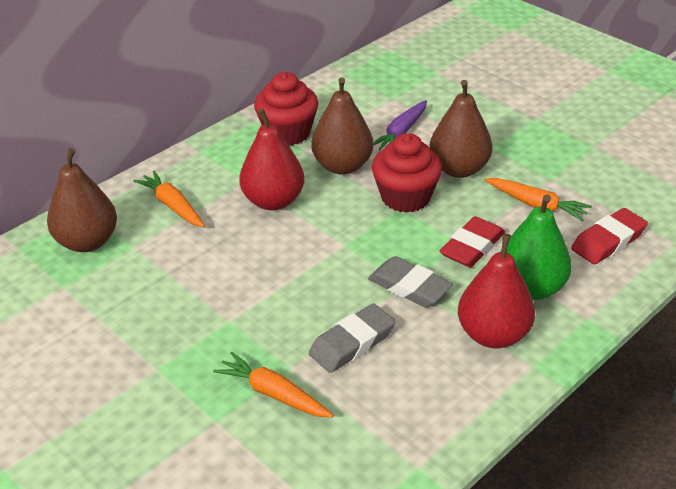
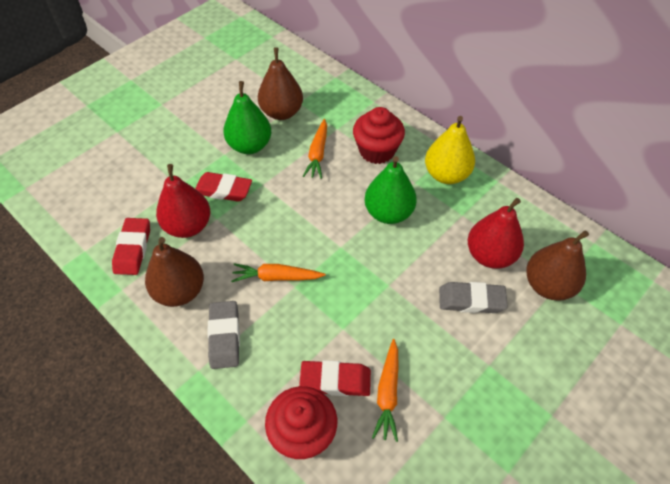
green pear: 1 -> 2
purple carrot: 1 -> 0
red eraser: 2 -> 3
yellow pear: 0 -> 1

